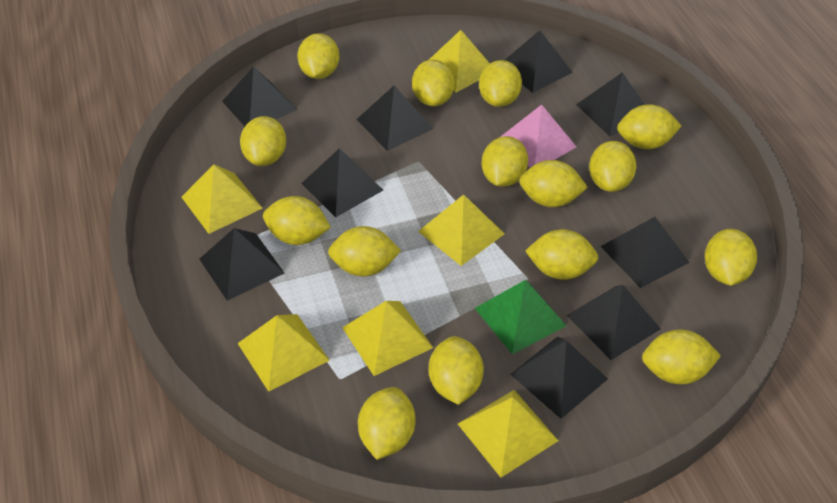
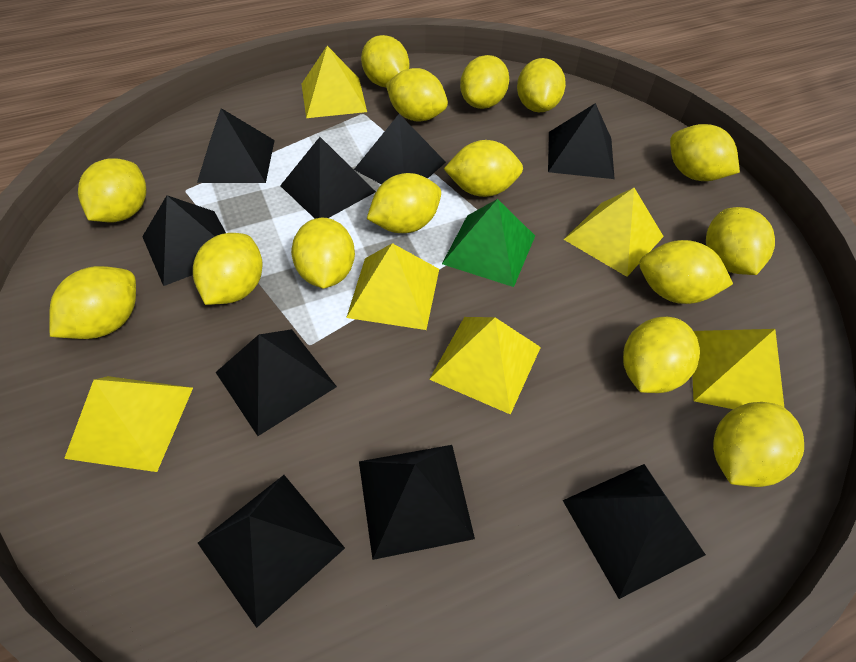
pink pyramid: 1 -> 0

